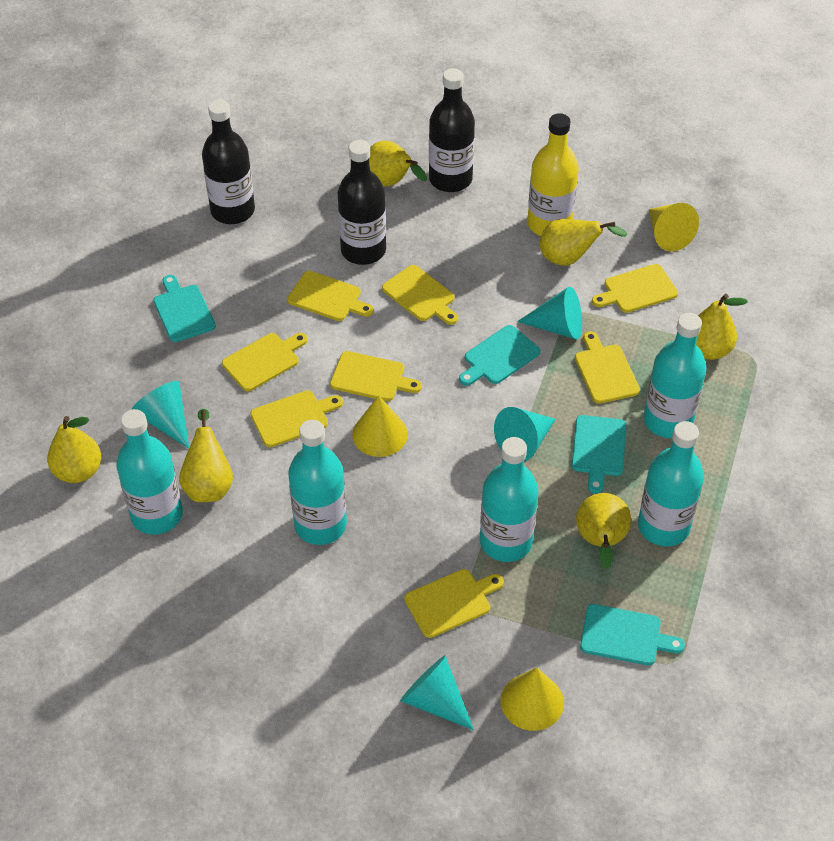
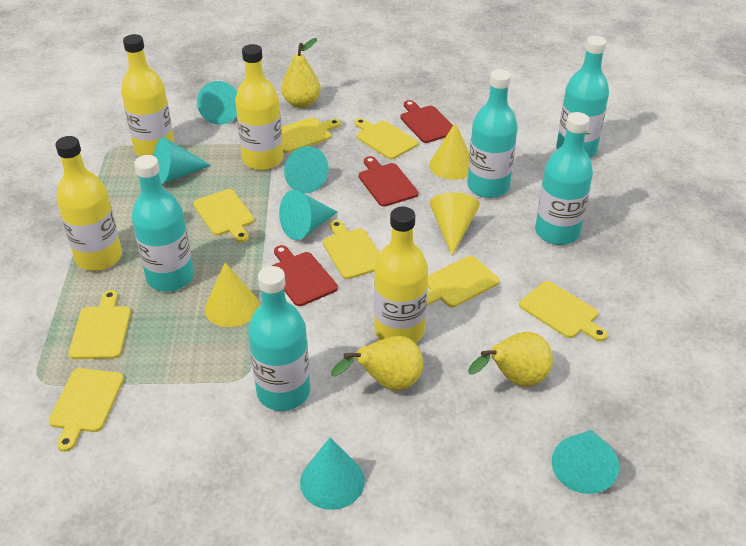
black bottle: 3 -> 0
red cutting board: 0 -> 3
turquoise cone: 4 -> 6
turquoise cutting board: 4 -> 0
yellow bottle: 1 -> 4
yellow pear: 6 -> 3

